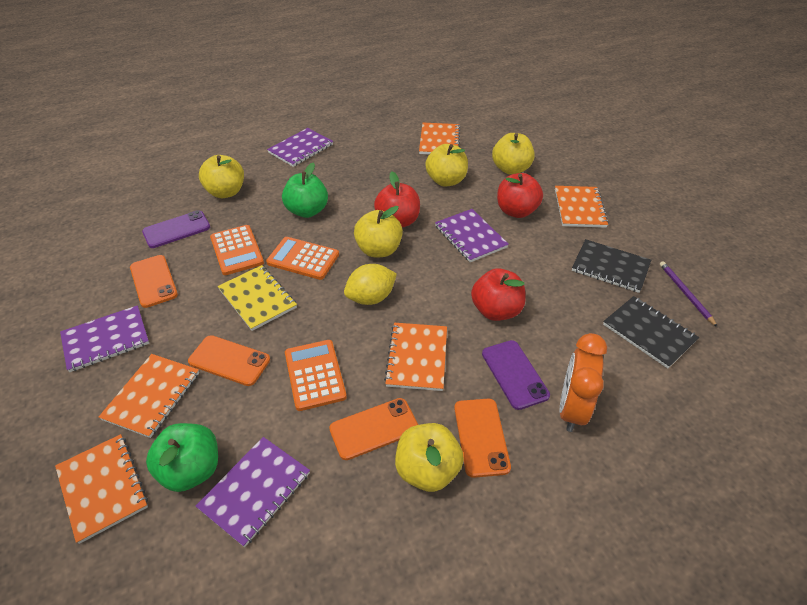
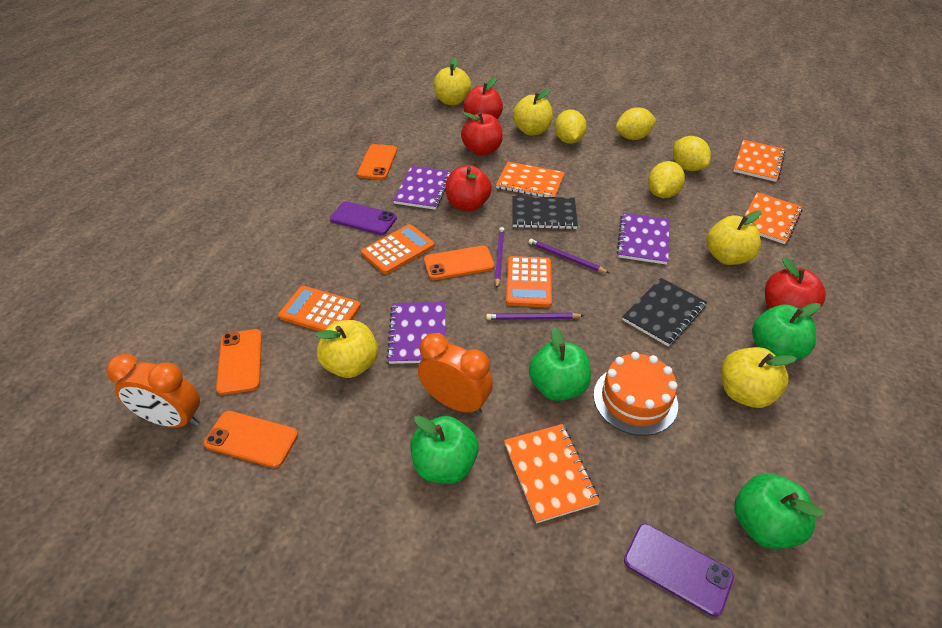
green apple: 2 -> 4
orange cake: 0 -> 1
orange clock: 1 -> 2
orange notebook: 5 -> 4
purple notebook: 4 -> 3
purple pencil: 1 -> 3
red apple: 3 -> 4
yellow lemon: 1 -> 4
yellow notebook: 1 -> 0

